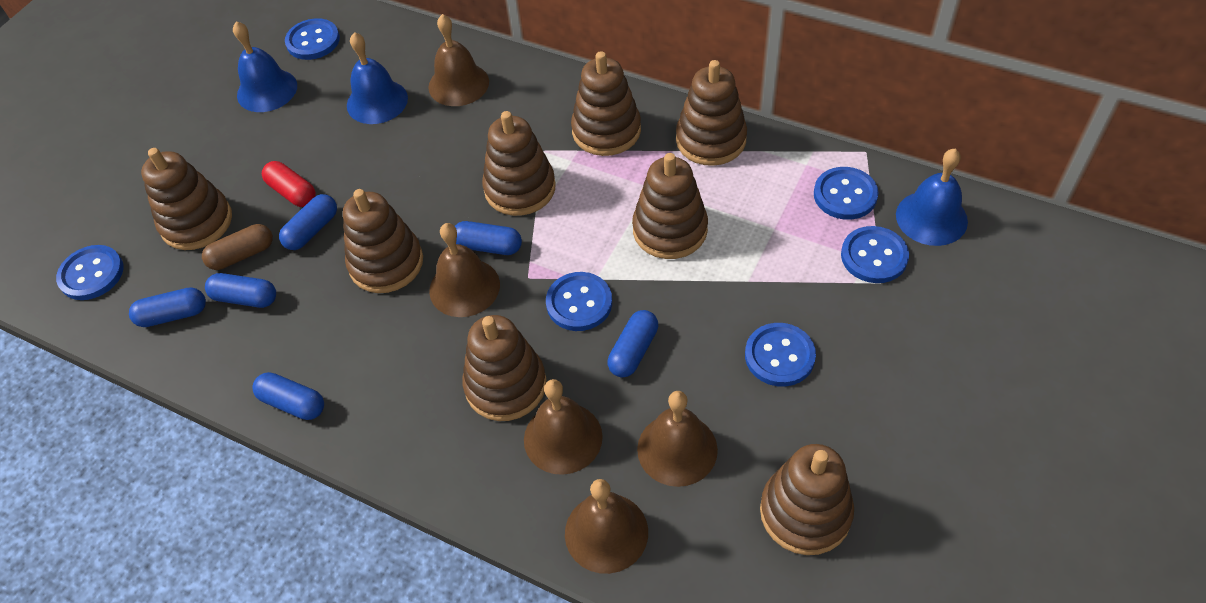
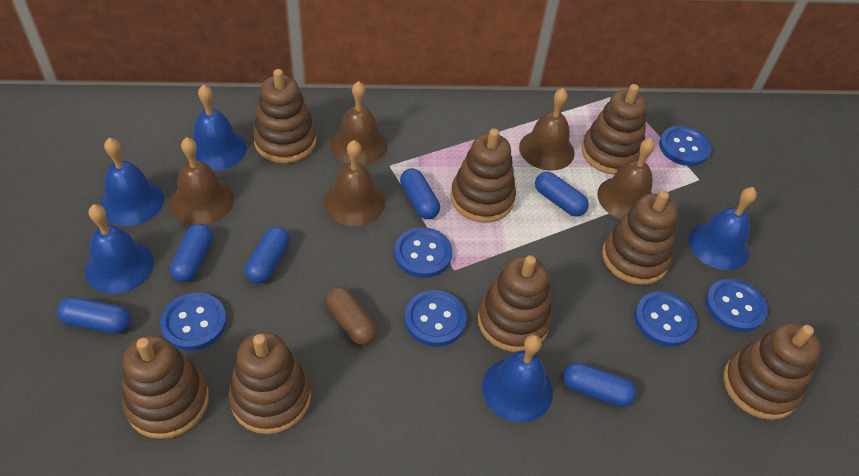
blue bell: 3 -> 5
red capsule: 1 -> 0

